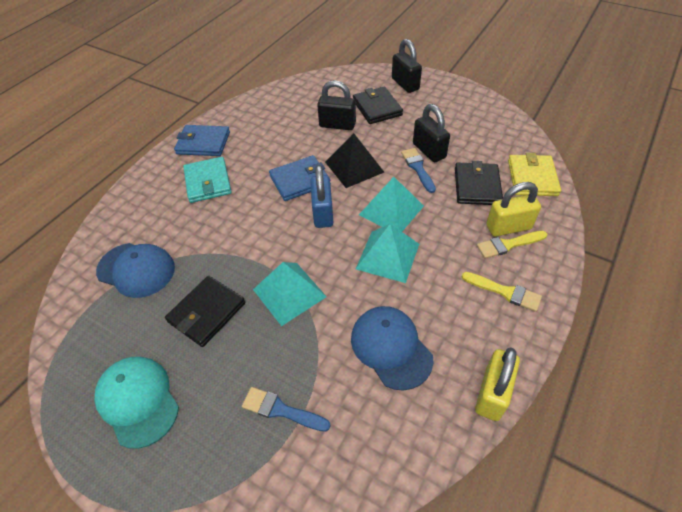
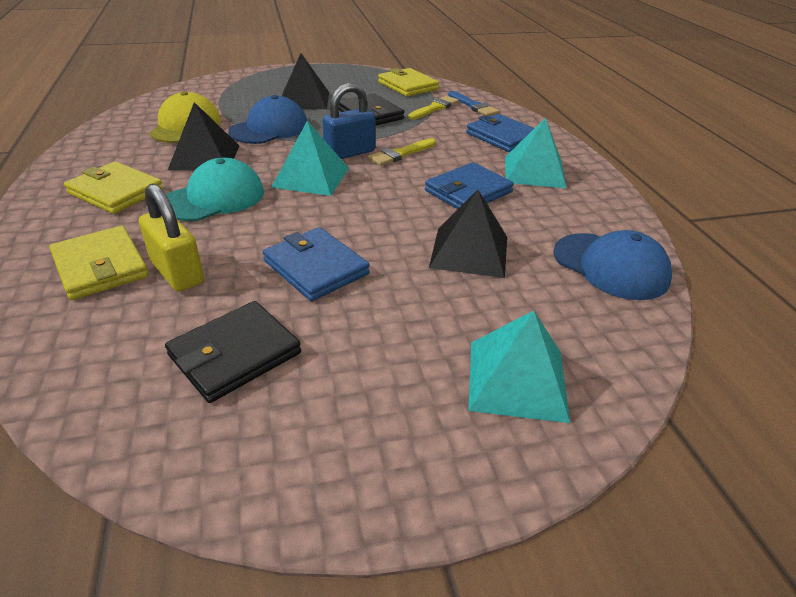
black padlock: 3 -> 0
black pyramid: 1 -> 3
black wallet: 3 -> 2
blue brush: 2 -> 1
blue wallet: 2 -> 3
turquoise wallet: 1 -> 0
yellow cap: 0 -> 1
yellow padlock: 2 -> 1
yellow wallet: 1 -> 3

